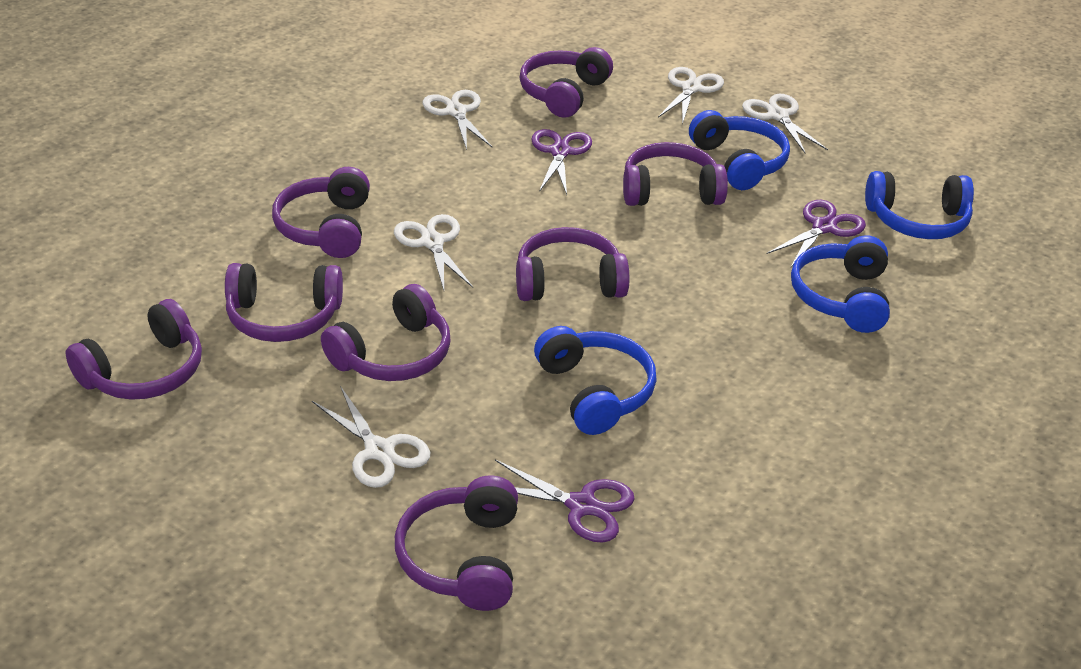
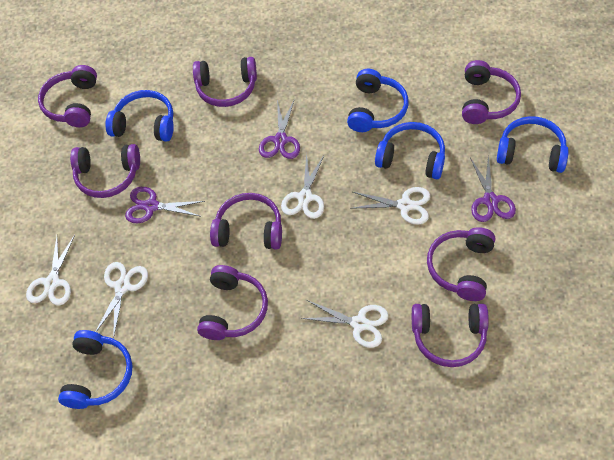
blue headphones: 4 -> 5

